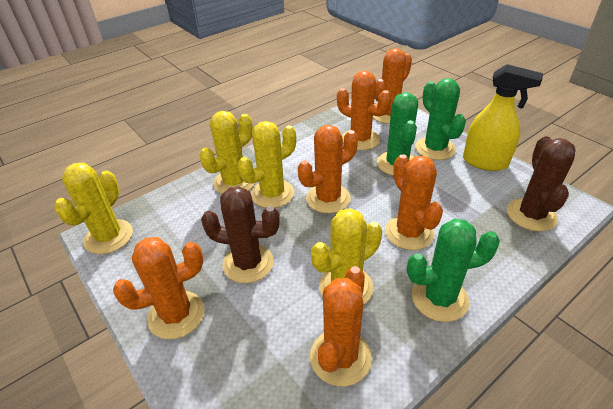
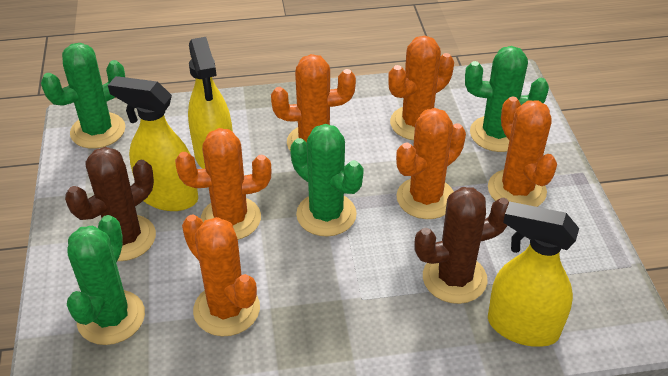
green cactus: 3 -> 4
yellow cactus: 4 -> 0
yellow spray bottle: 1 -> 3

